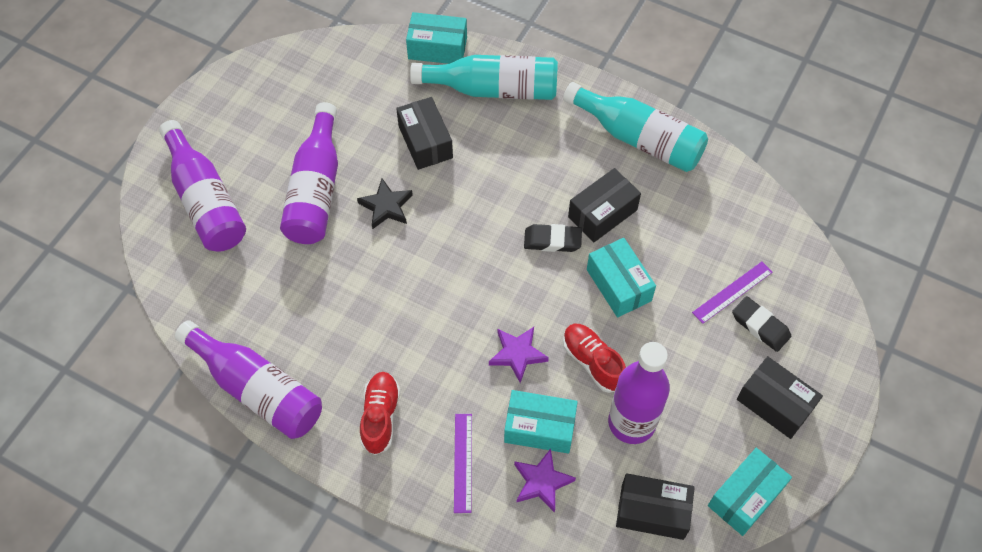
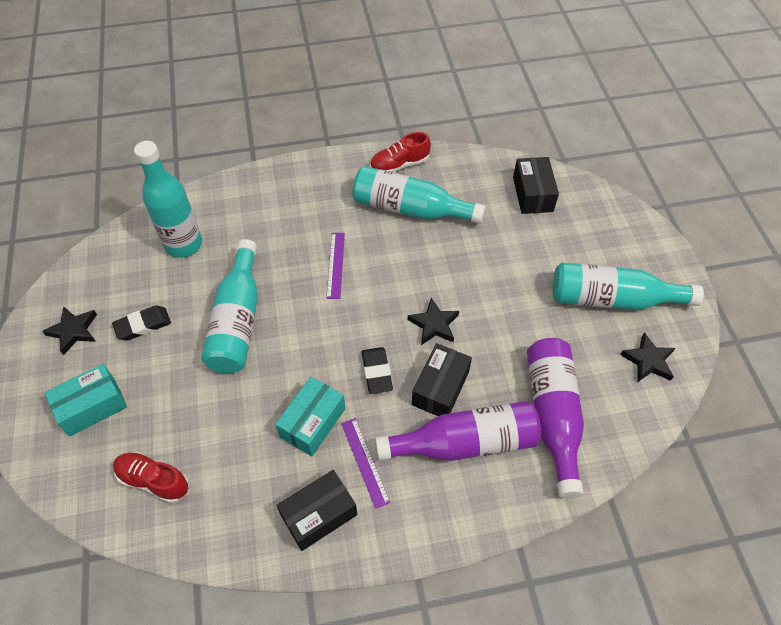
black box: 4 -> 3
black star: 1 -> 3
purple bottle: 4 -> 2
purple star: 2 -> 0
turquoise bottle: 2 -> 4
turquoise box: 4 -> 2

